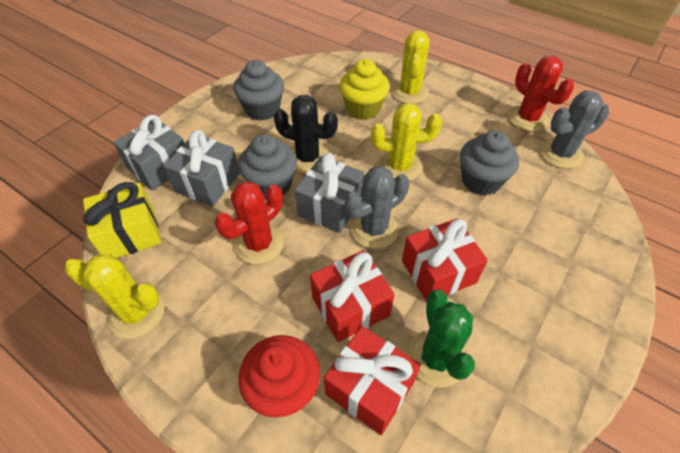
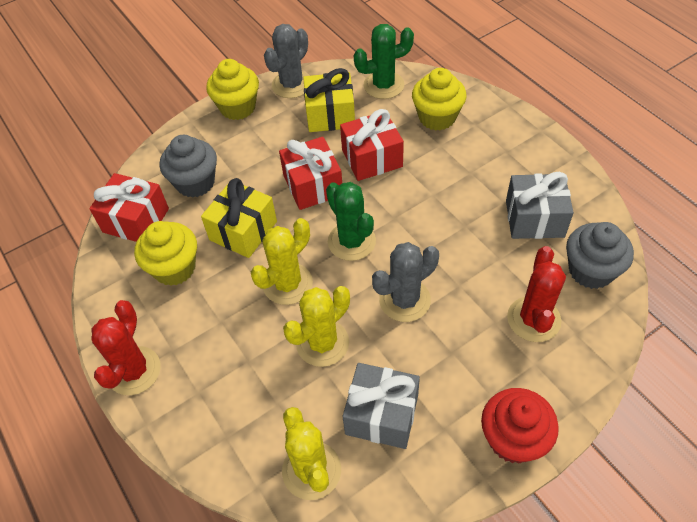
black cactus: 1 -> 0
green cactus: 1 -> 2
grey cupcake: 3 -> 2
grey gift: 3 -> 2
yellow cupcake: 1 -> 3
yellow gift: 1 -> 2

